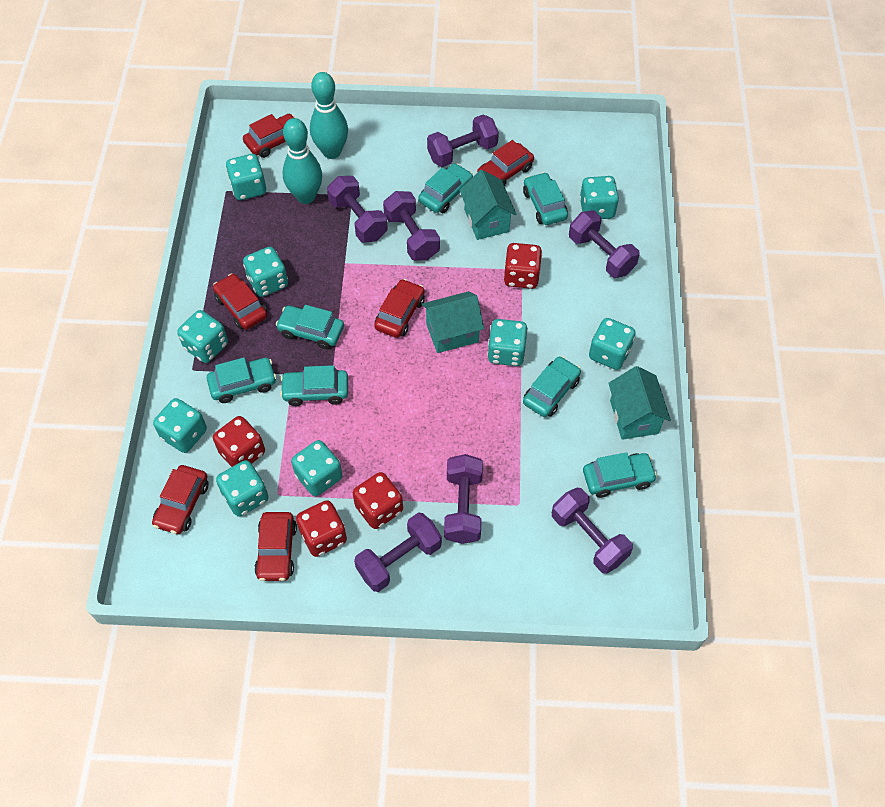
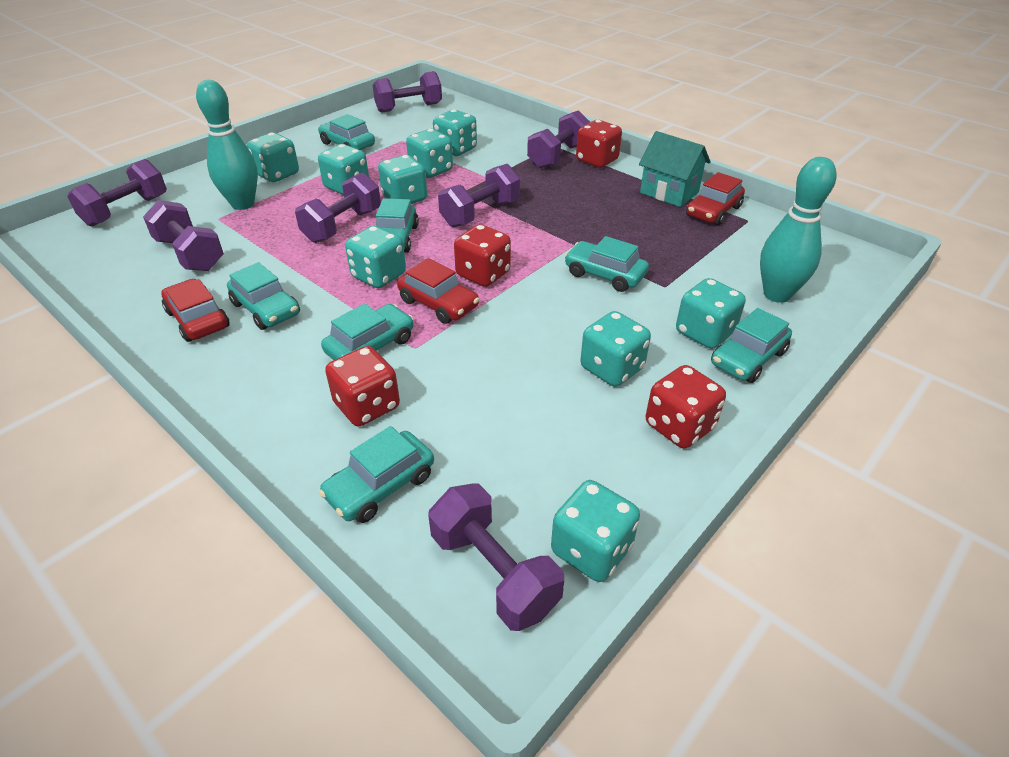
red car: 6 -> 3
turquoise house: 3 -> 1

